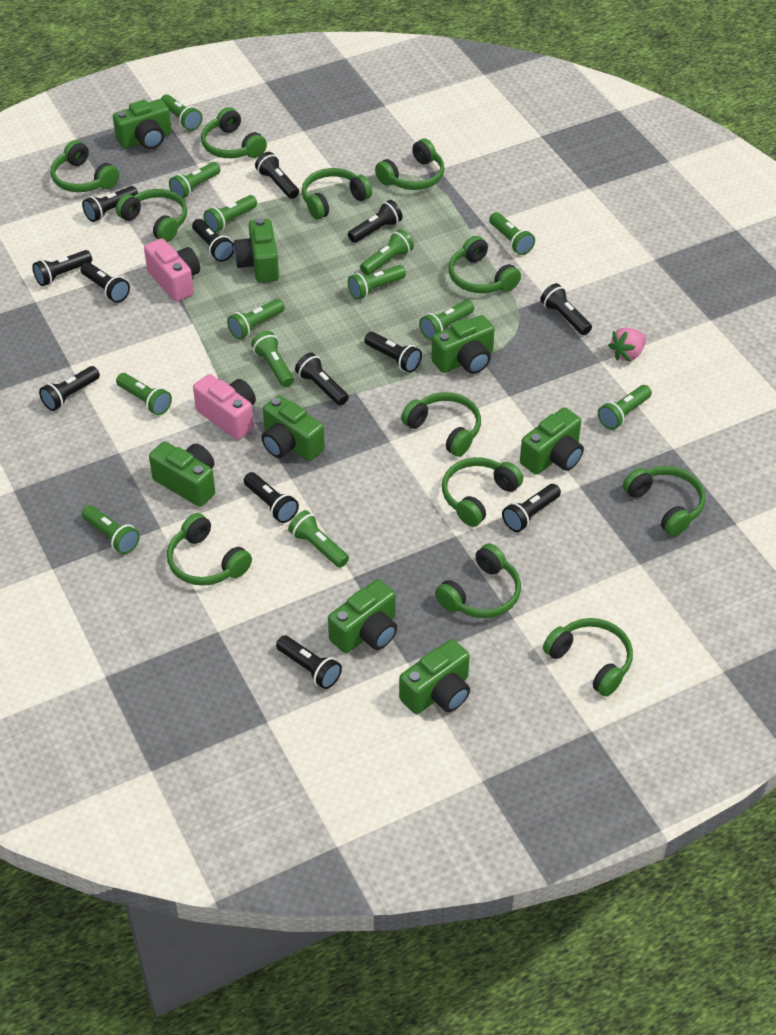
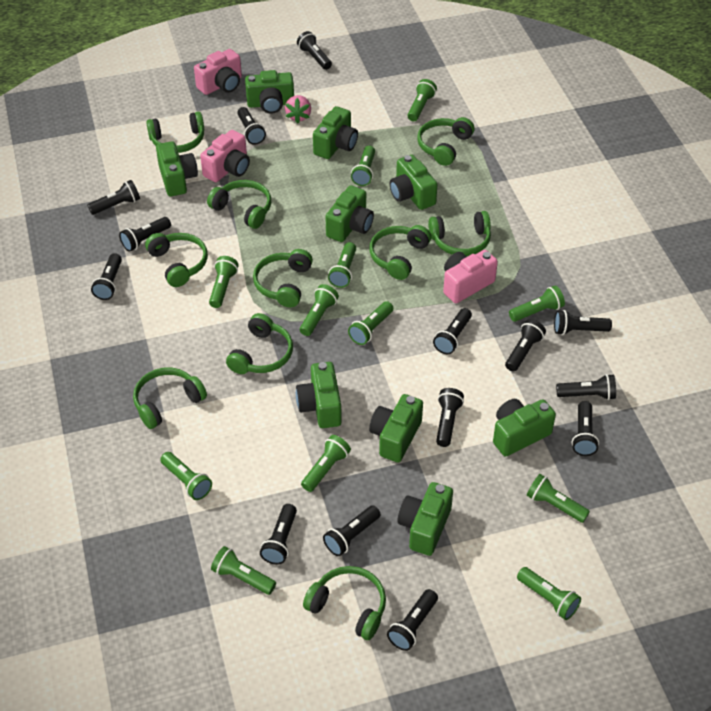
black flashlight: 13 -> 14
green camera: 8 -> 9
green flashlight: 13 -> 12
green headphones: 12 -> 10
pink camera: 2 -> 3

